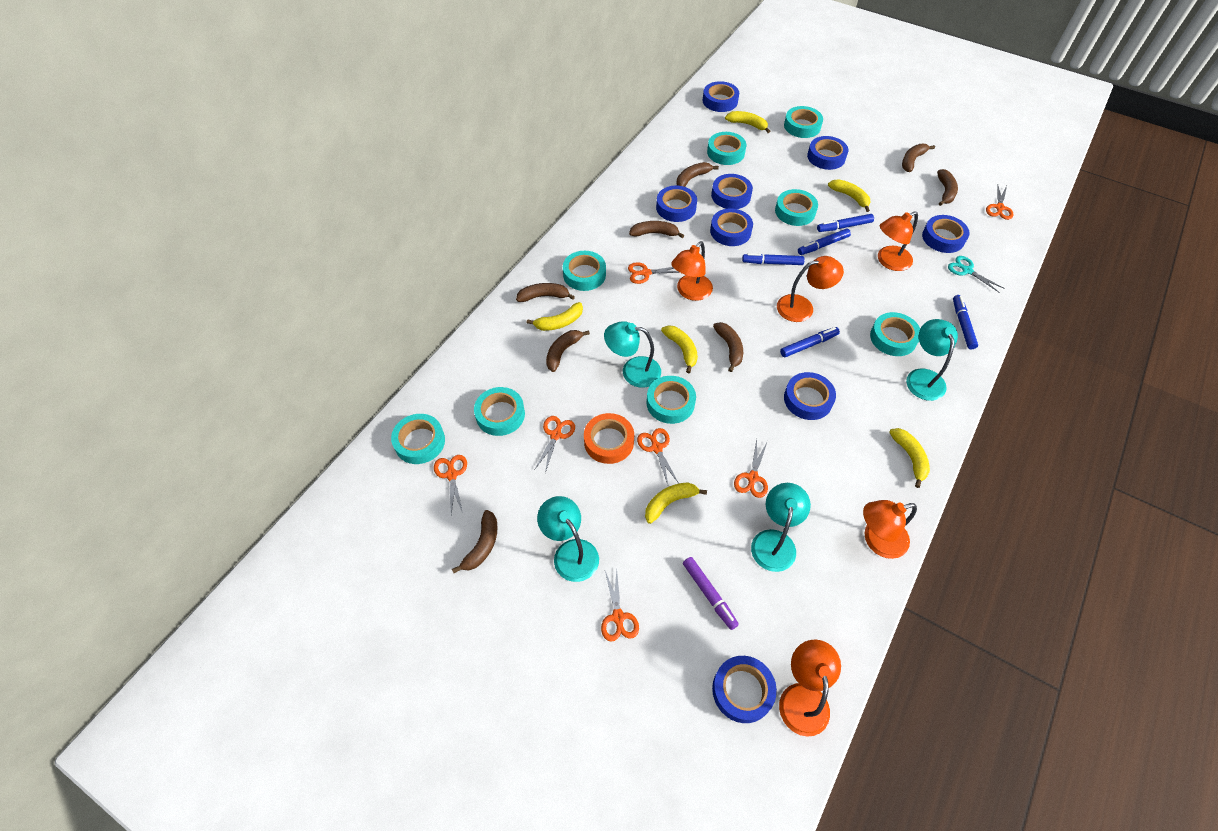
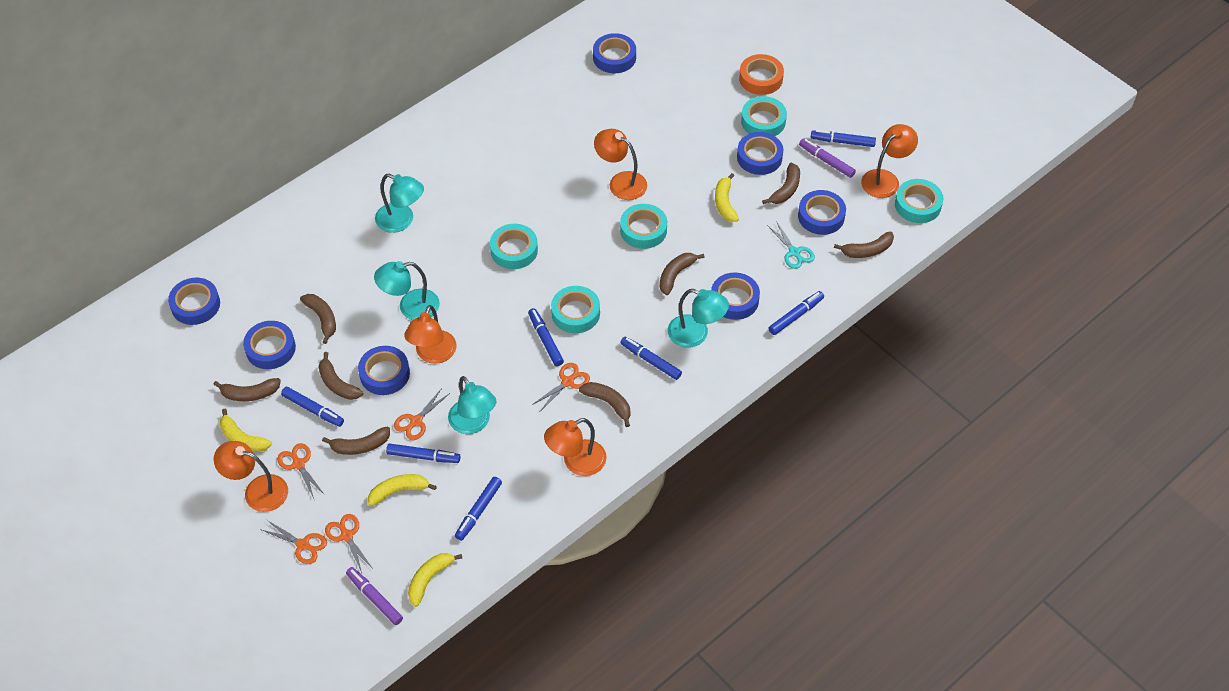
blue marker: 5 -> 7
blue tape: 8 -> 7
orange scissors: 7 -> 5
purple marker: 1 -> 2
turquoise tape: 8 -> 5
yellow banana: 6 -> 4

